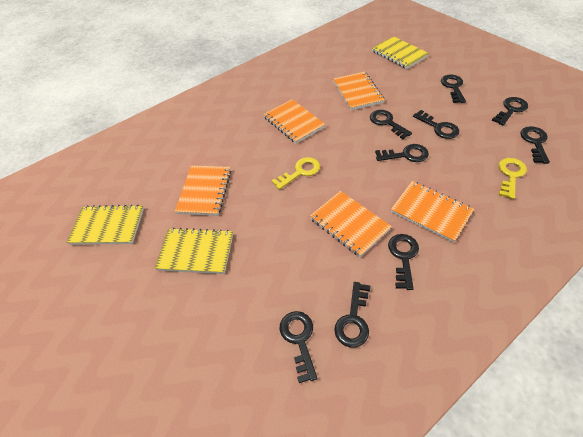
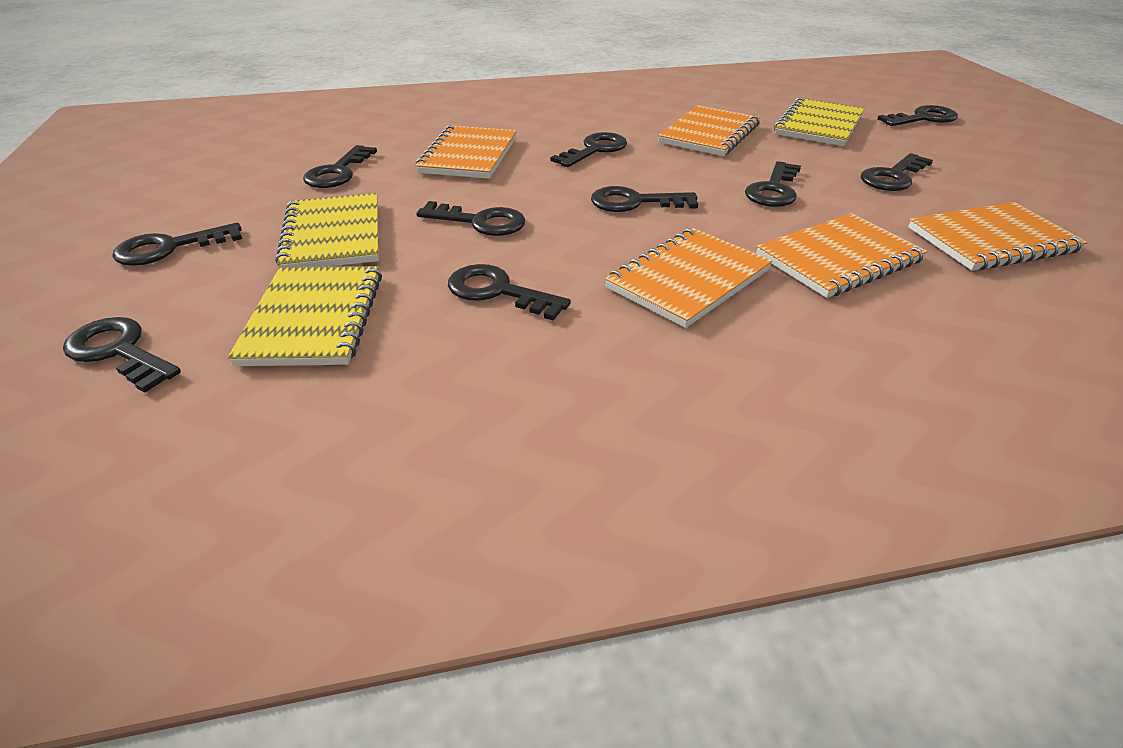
black key: 9 -> 10
yellow key: 2 -> 0

